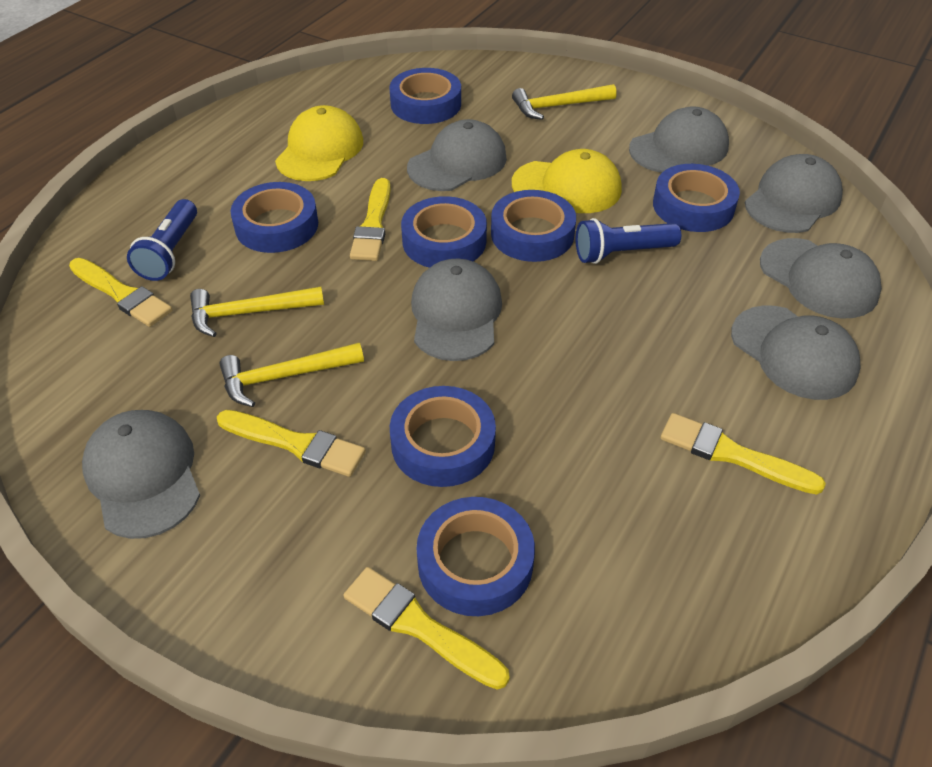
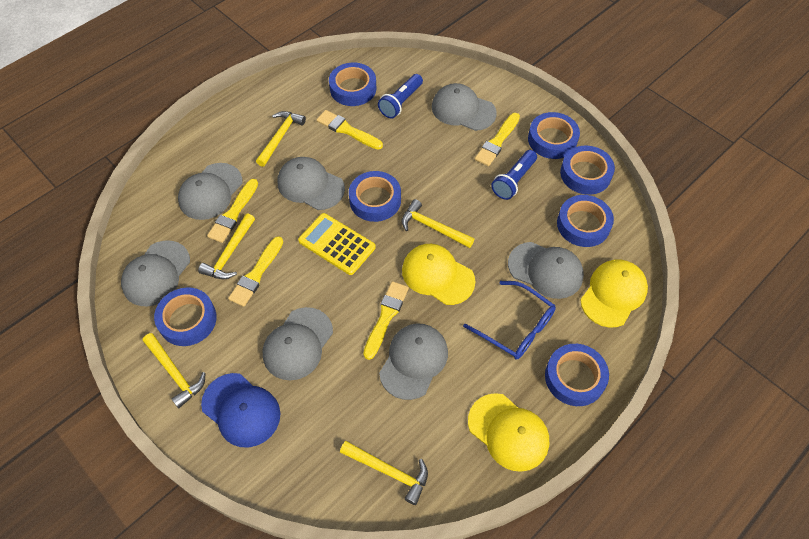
blue cap: 0 -> 1
blue glasses: 0 -> 1
yellow calculator: 0 -> 1
yellow cap: 2 -> 3
yellow hammer: 3 -> 5

